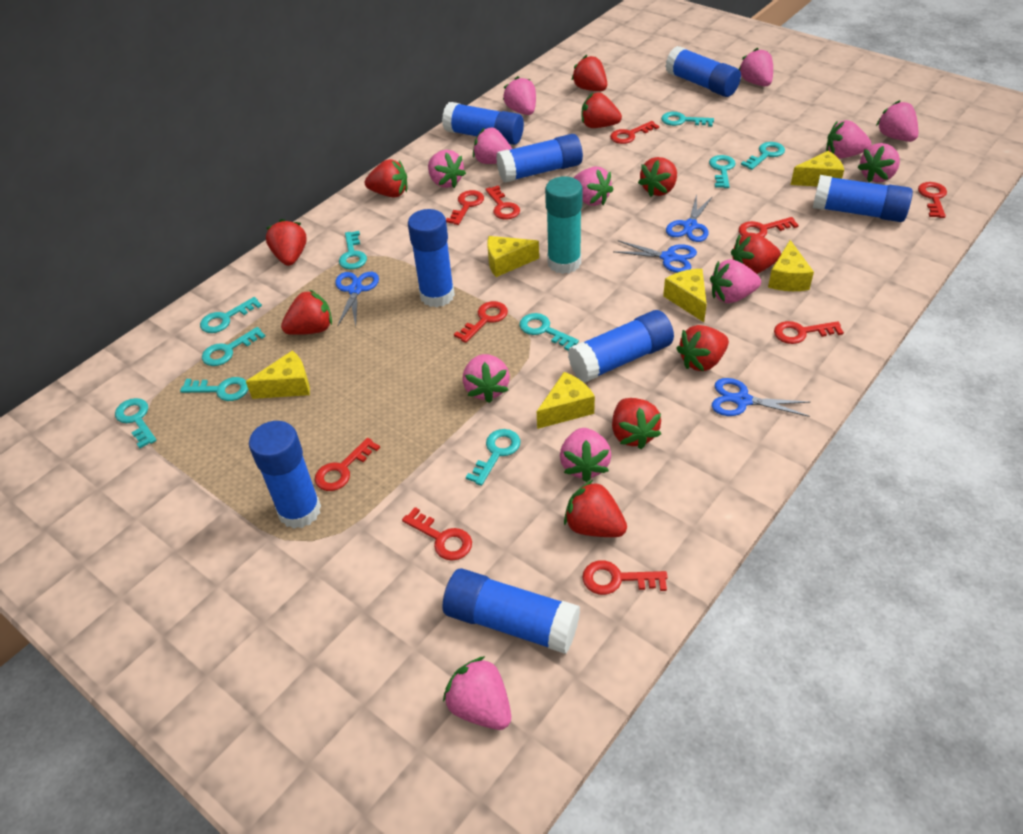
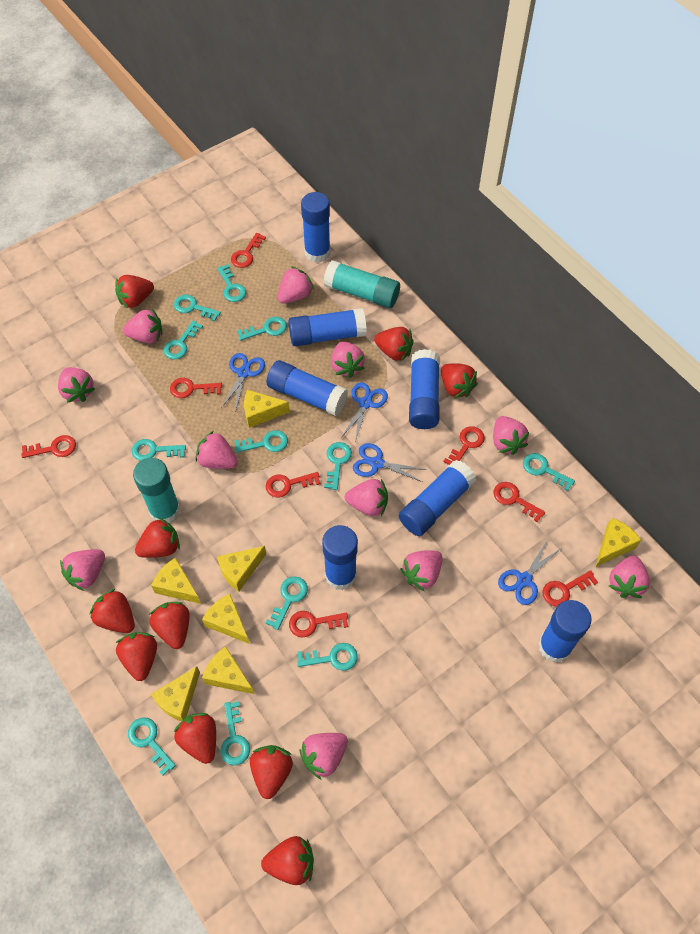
blue glue stick: 8 -> 7
pink strawberry: 12 -> 11
red key: 10 -> 8
turquoise glue stick: 1 -> 2
turquoise key: 10 -> 12
yellow cheese: 6 -> 7

